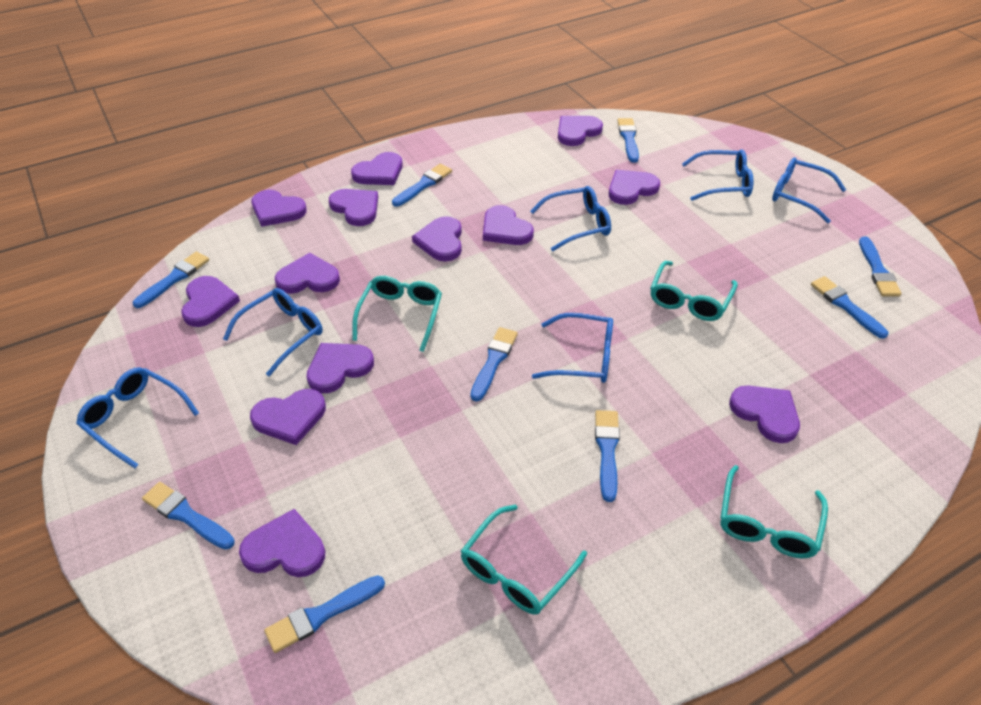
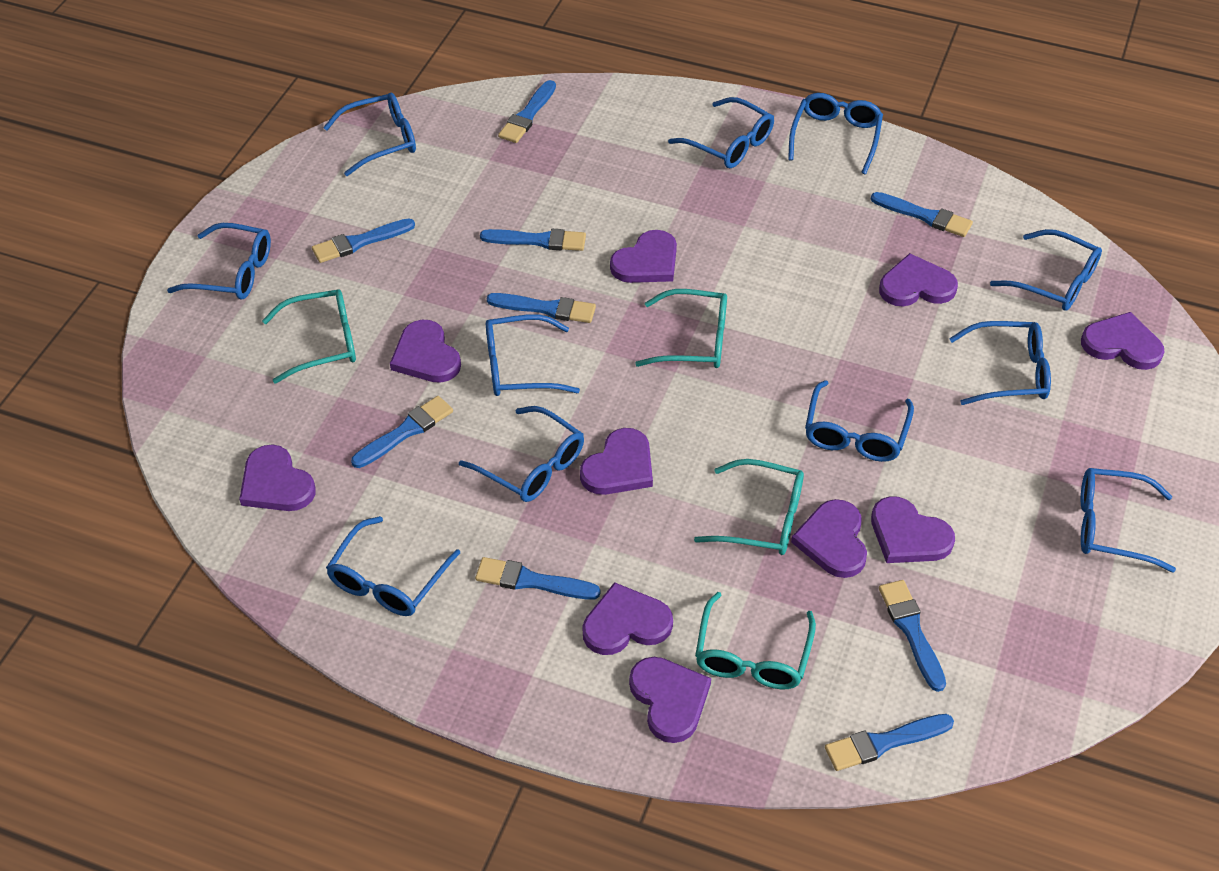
blue glasses: 6 -> 11
purple heart: 13 -> 10

